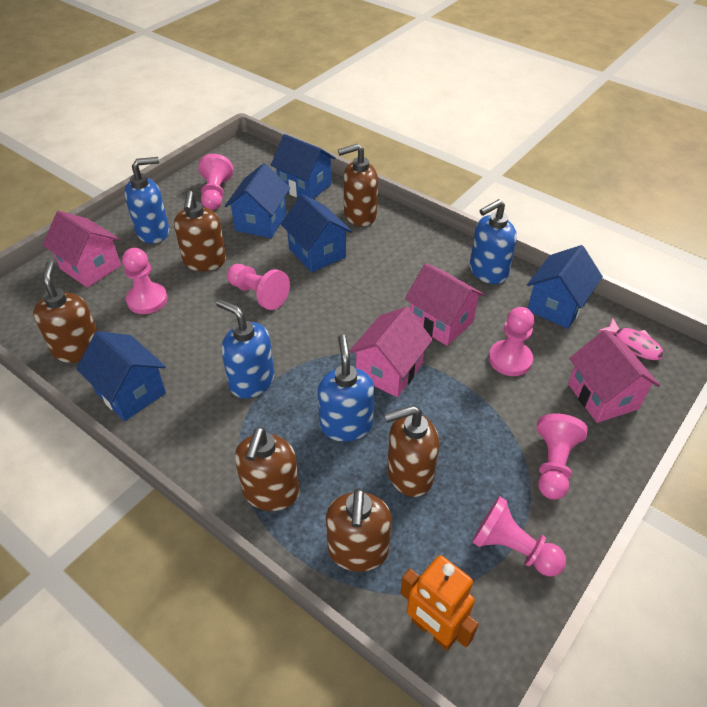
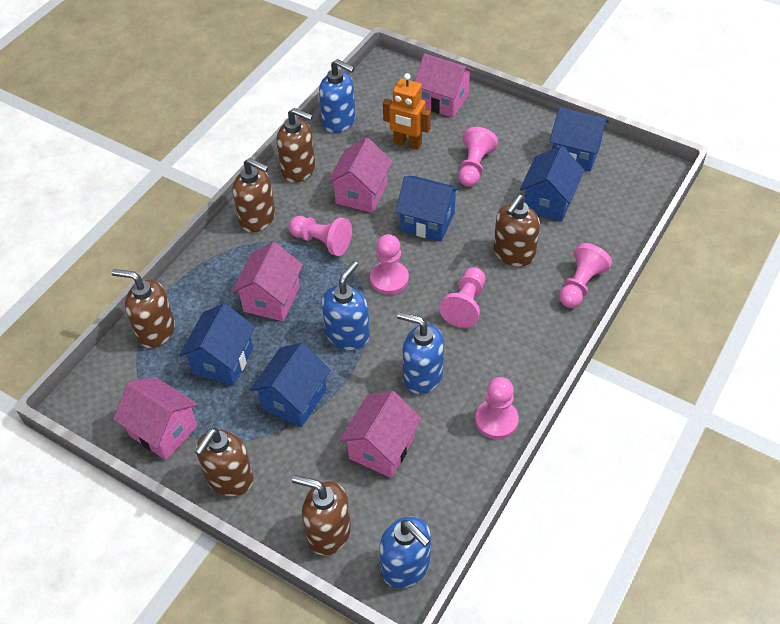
pink fish: 1 -> 0
pink house: 4 -> 5

